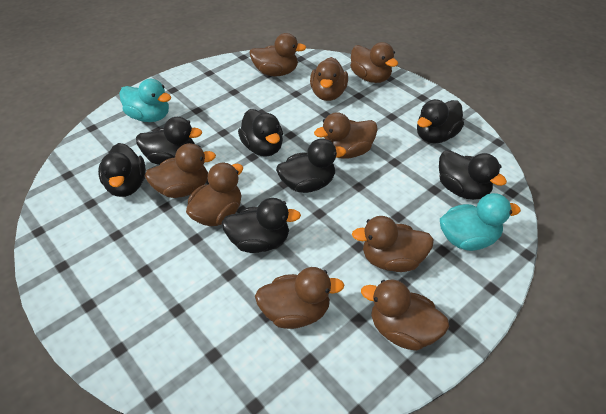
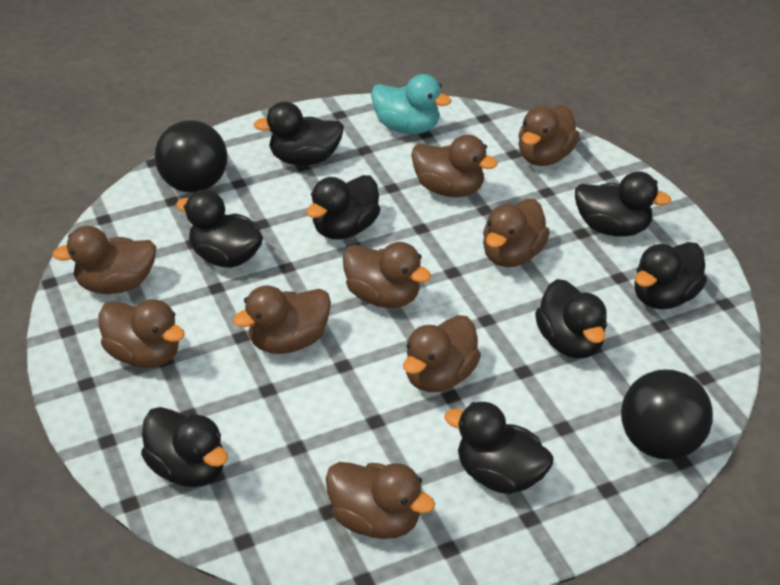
black ball: 0 -> 2
black duck: 7 -> 8
turquoise duck: 2 -> 1

